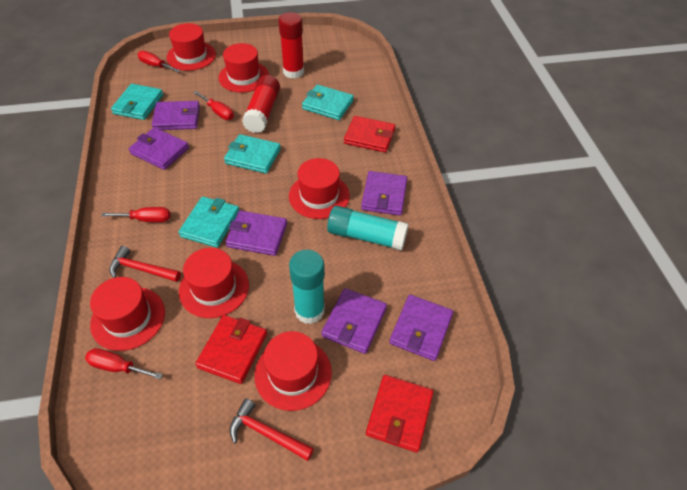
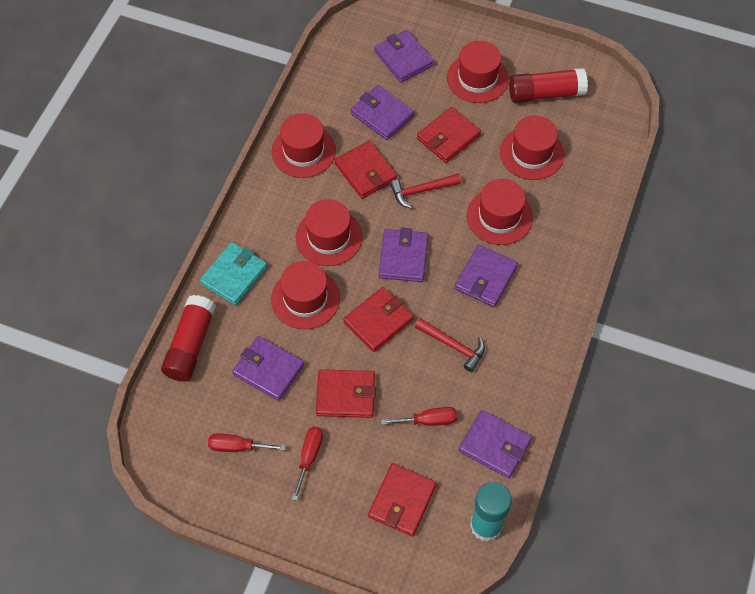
red screwdriver: 4 -> 3
red wallet: 3 -> 5
turquoise glue stick: 2 -> 1
turquoise wallet: 4 -> 1

